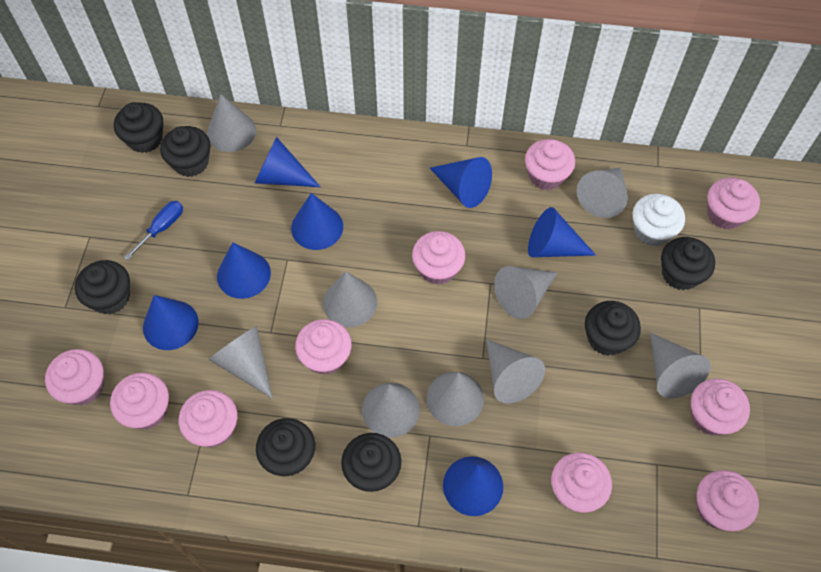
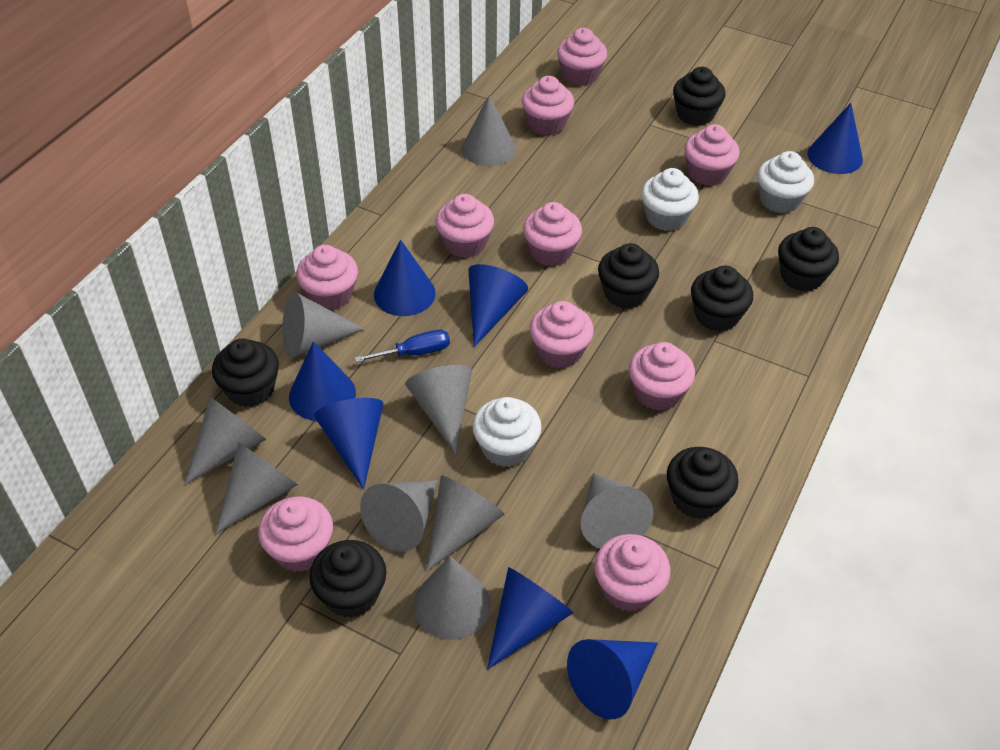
white cupcake: 1 -> 3

